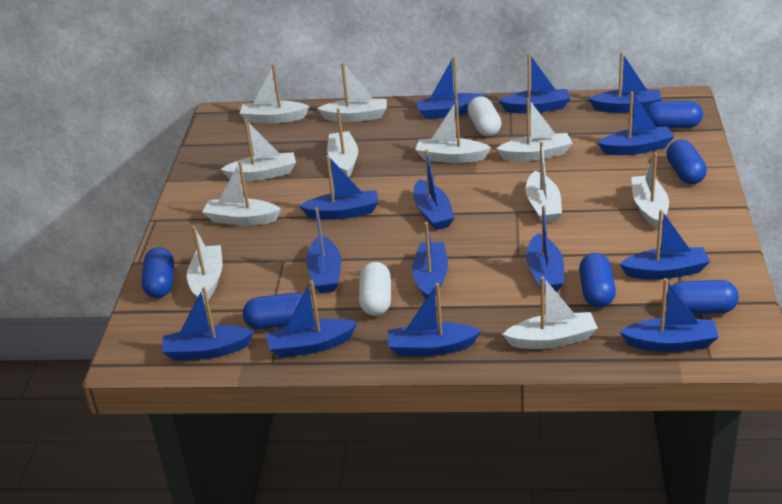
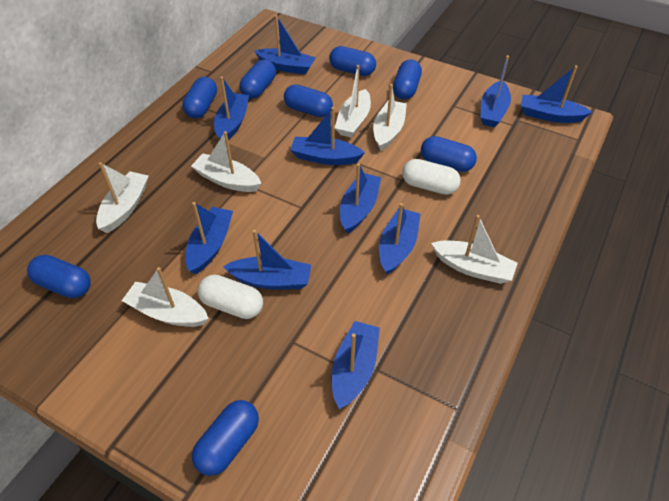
blue boat: 14 -> 10
blue capsule: 6 -> 8
white boat: 11 -> 6

